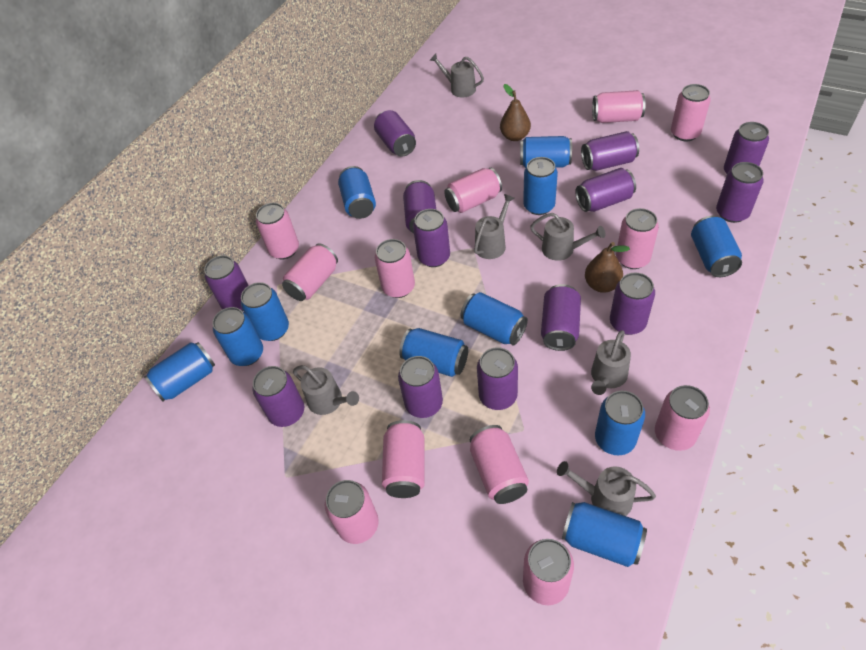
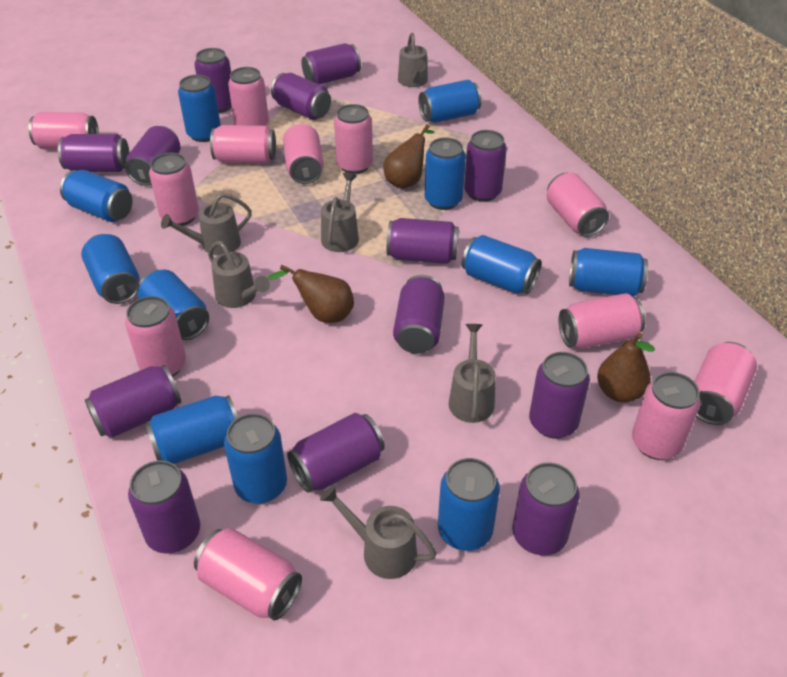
brown pear: 2 -> 3

